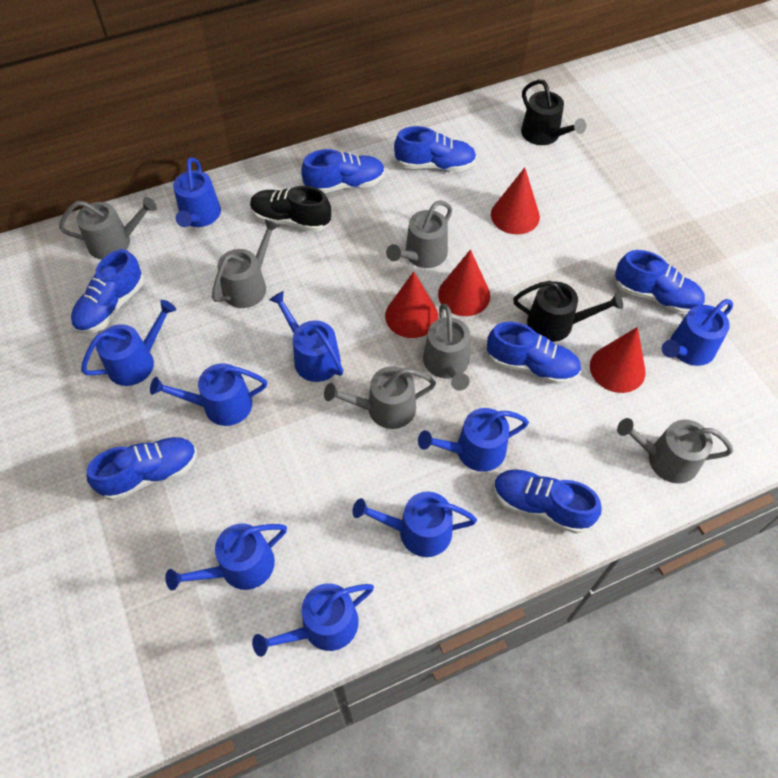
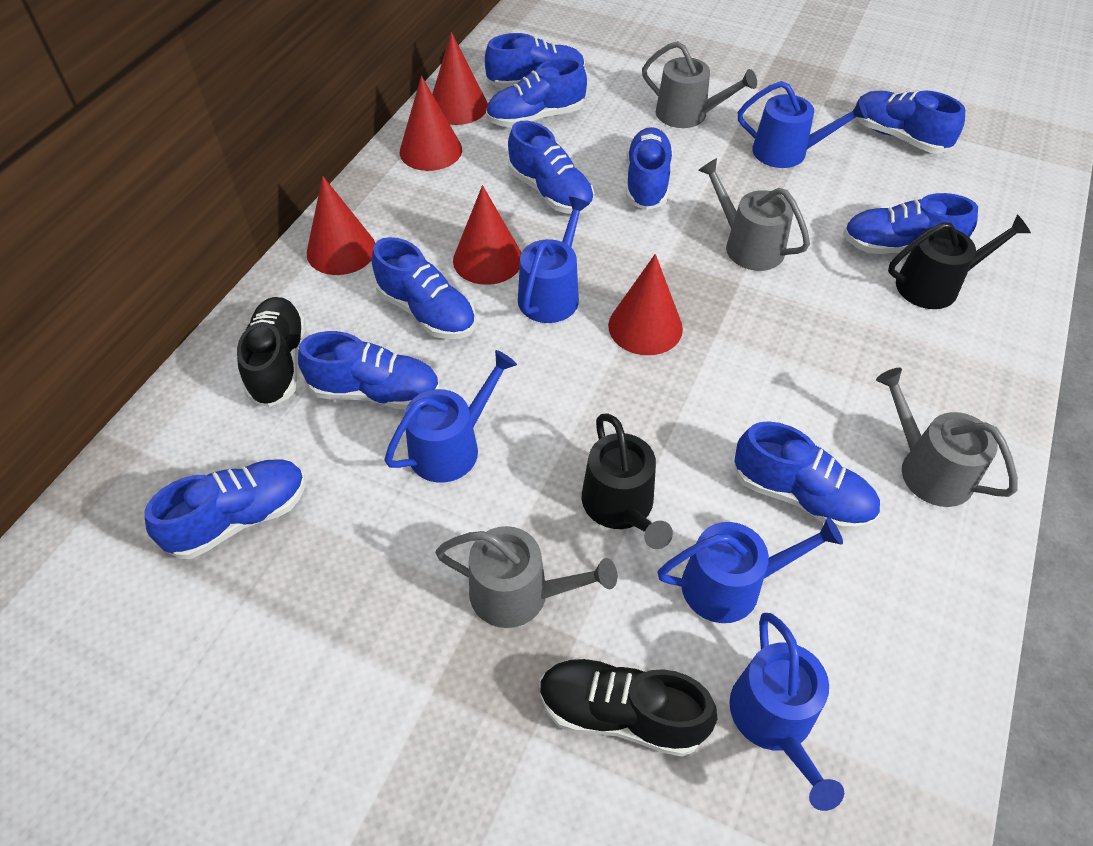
black shoe: 1 -> 2
blue shoe: 7 -> 10
blue watering can: 9 -> 5
grey watering can: 6 -> 4
red cone: 4 -> 5

